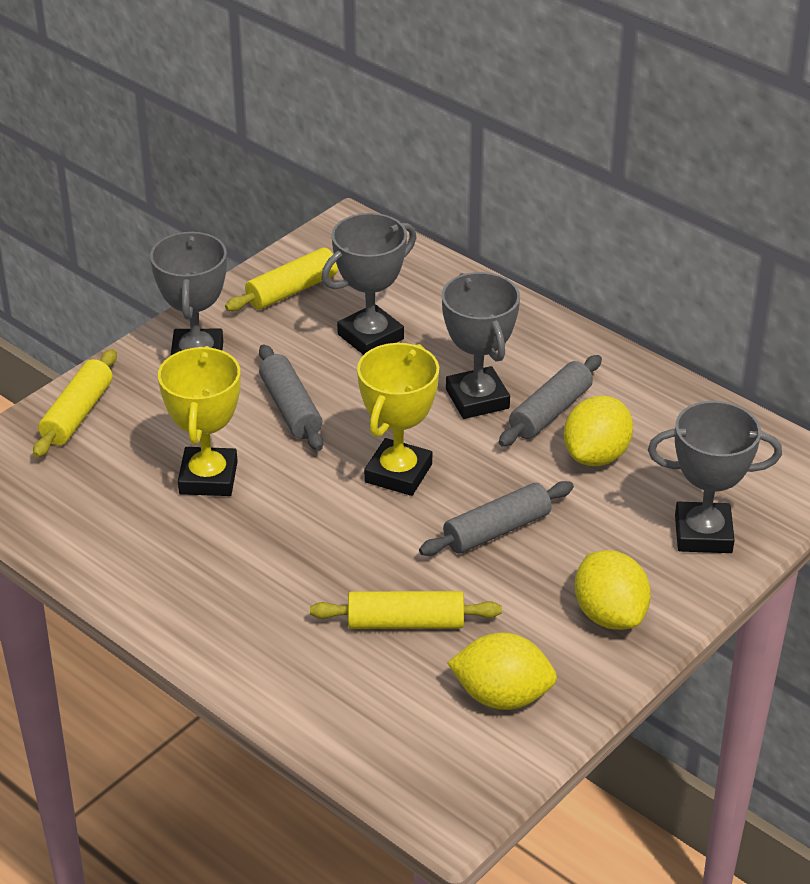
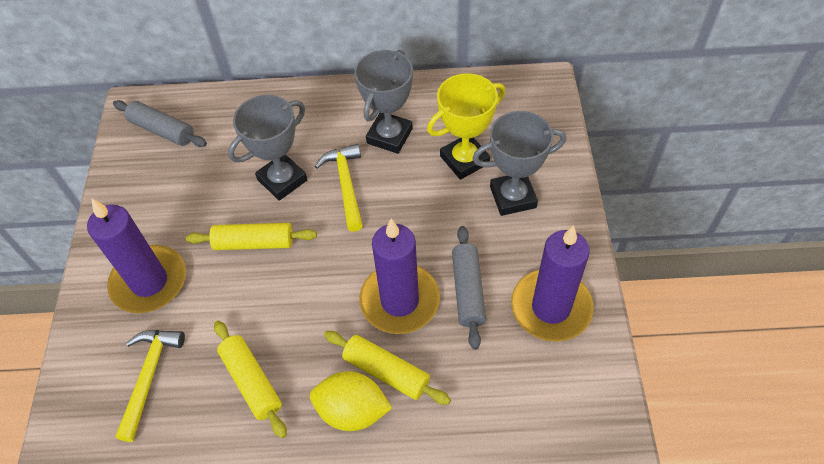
grey rolling pin: 3 -> 2
grey trophy: 4 -> 3
purple candle: 0 -> 3
yellow hammer: 0 -> 2
yellow lemon: 3 -> 1
yellow trophy: 2 -> 1

